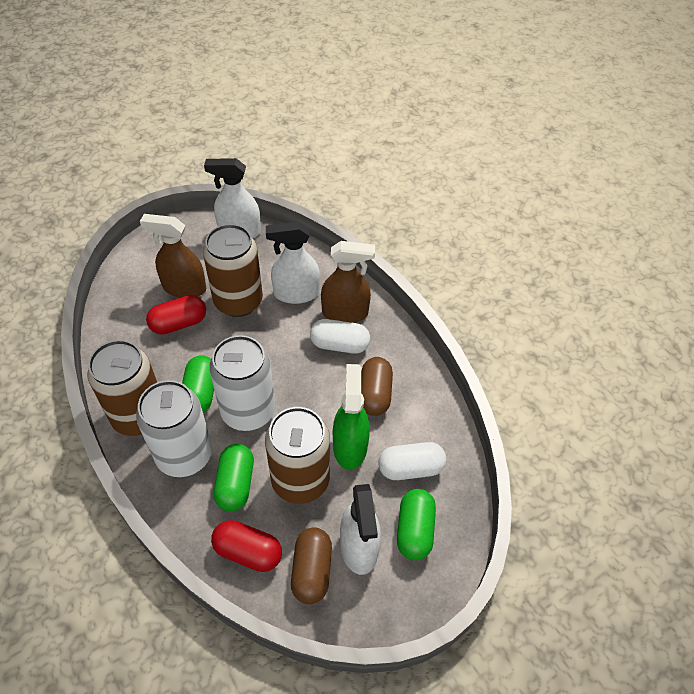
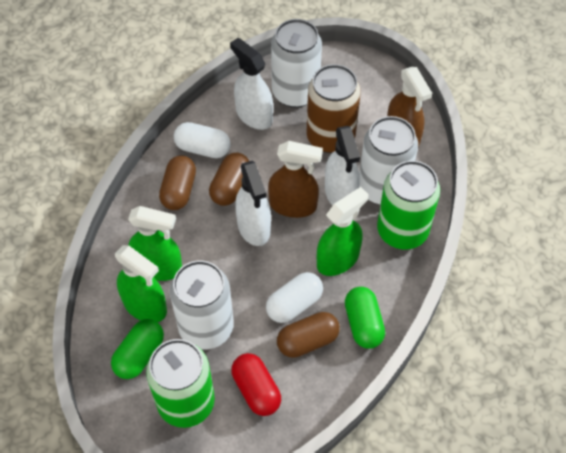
brown can: 3 -> 1
brown capsule: 2 -> 3
green can: 0 -> 2
green capsule: 3 -> 2
green spray bottle: 1 -> 3
red capsule: 2 -> 1
white can: 2 -> 3

